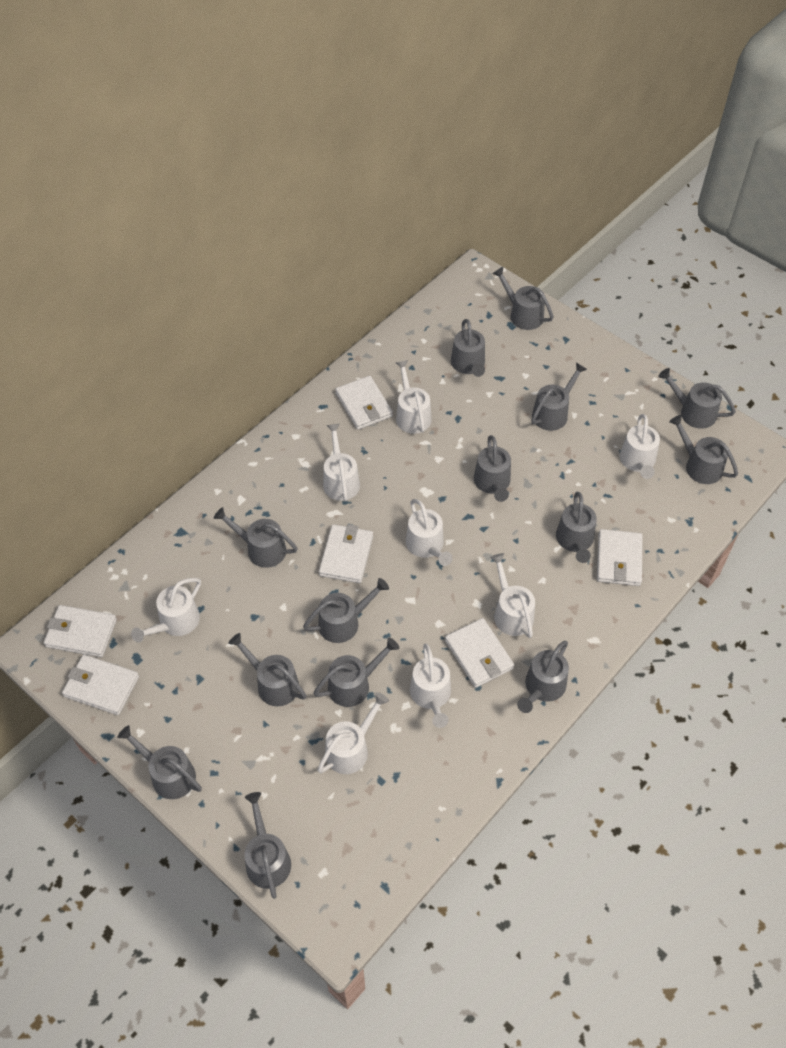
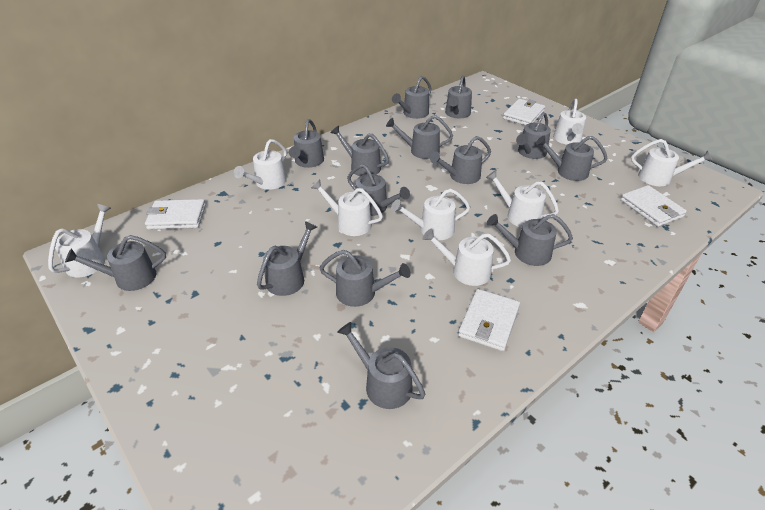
white wallet: 6 -> 4

